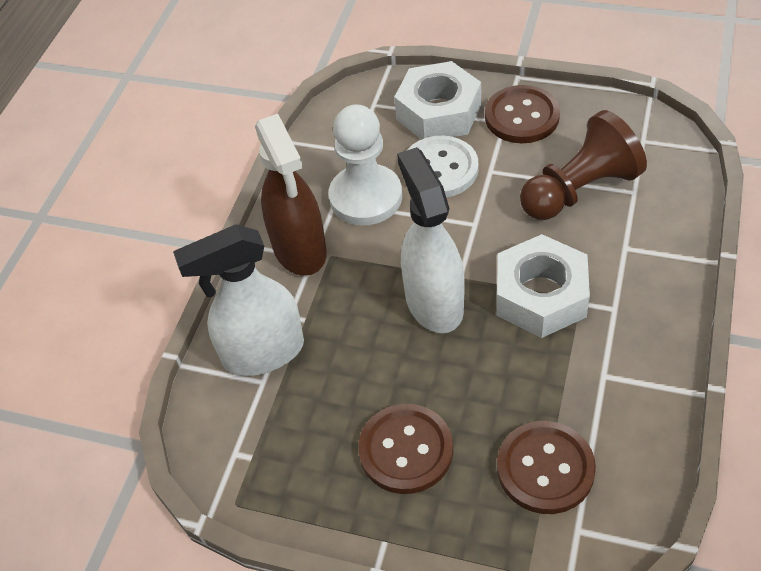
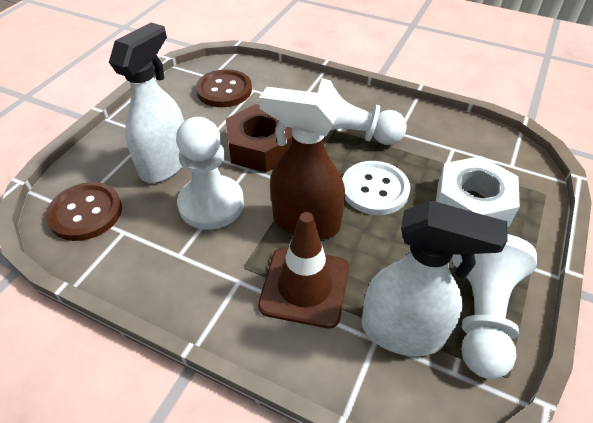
brown button: 3 -> 2
brown nut: 0 -> 1
brown pawn: 1 -> 0
brown traffic cone: 0 -> 1
white nut: 2 -> 1
white pawn: 1 -> 3

